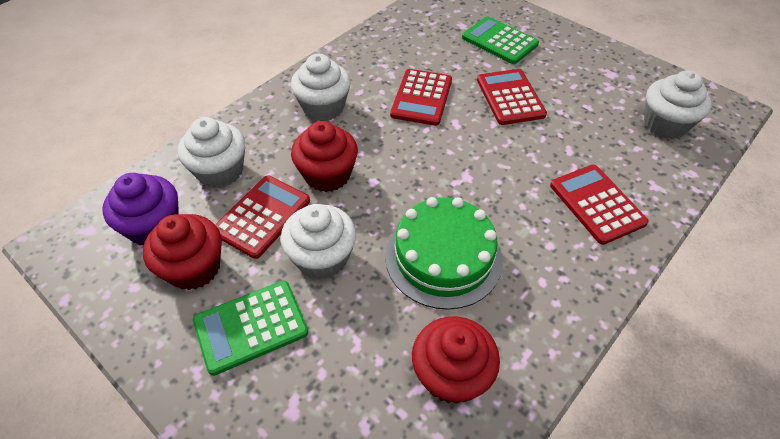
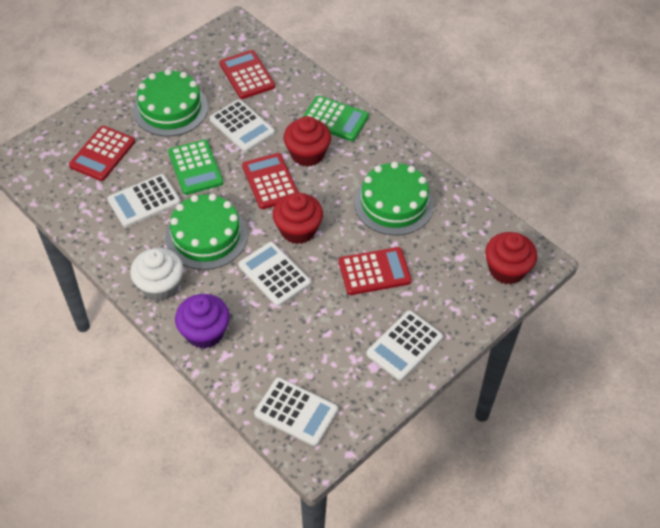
green cake: 1 -> 3
white calculator: 0 -> 5
white cupcake: 4 -> 1

